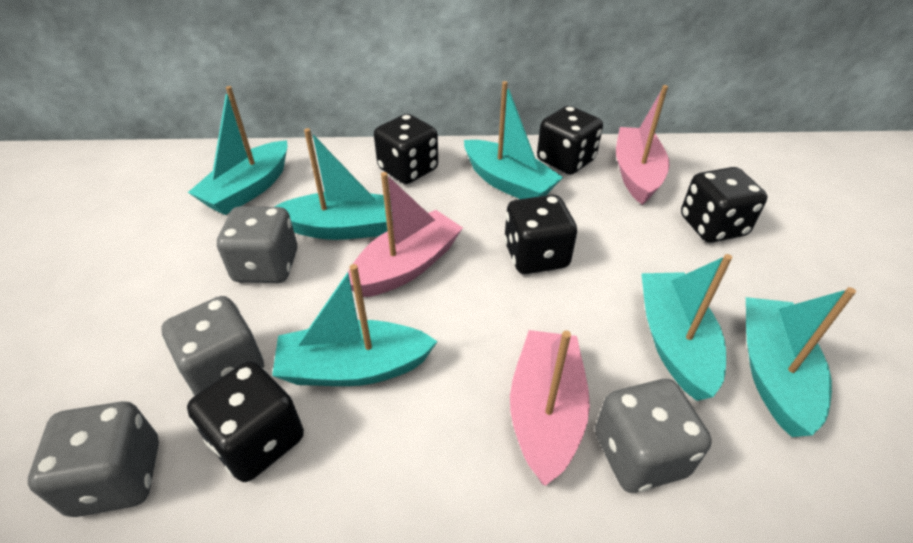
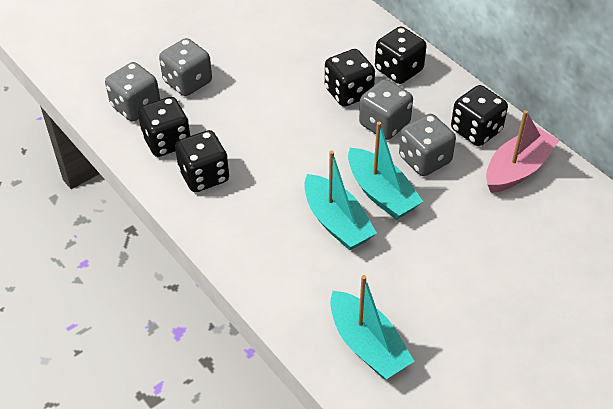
pink boat: 3 -> 1
turquoise boat: 6 -> 3

